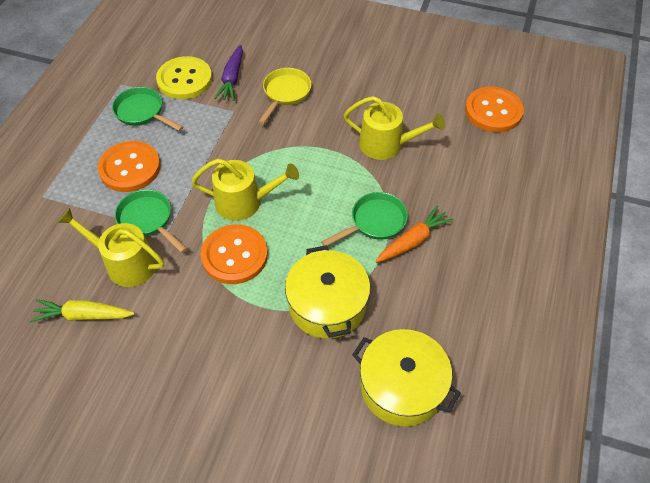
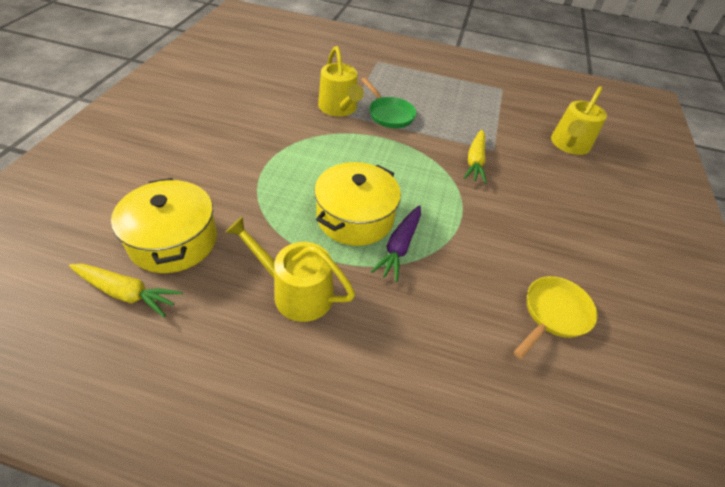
green pan: 3 -> 1
orange button: 3 -> 0
orange carrot: 1 -> 0
yellow button: 1 -> 0
yellow carrot: 1 -> 2

